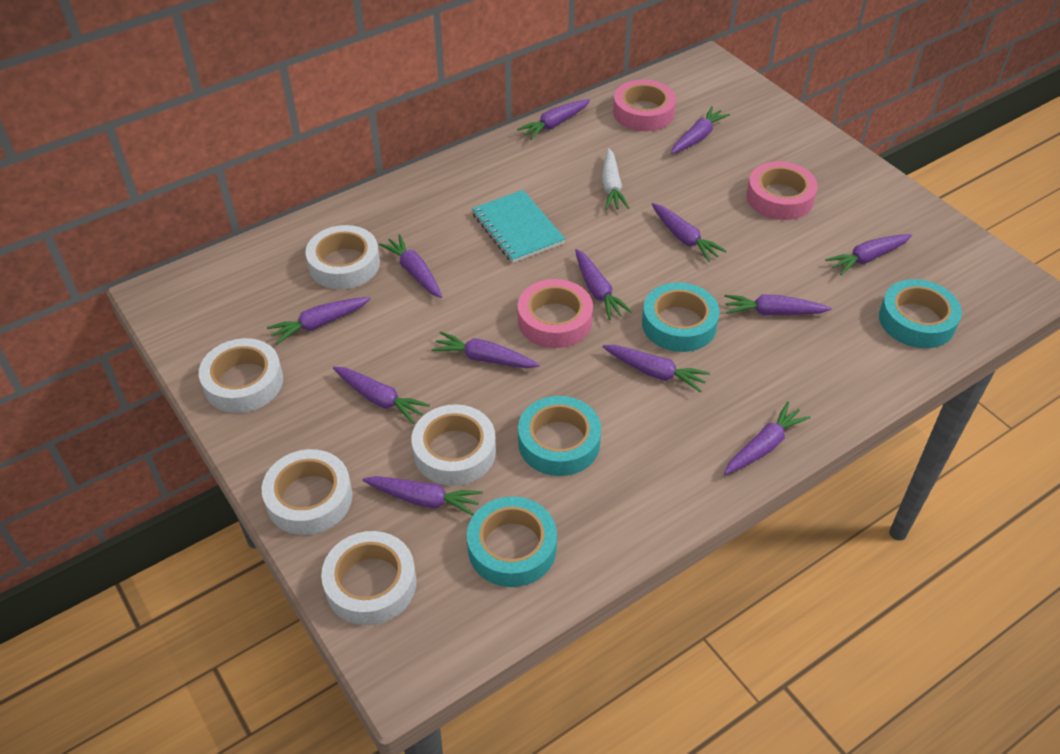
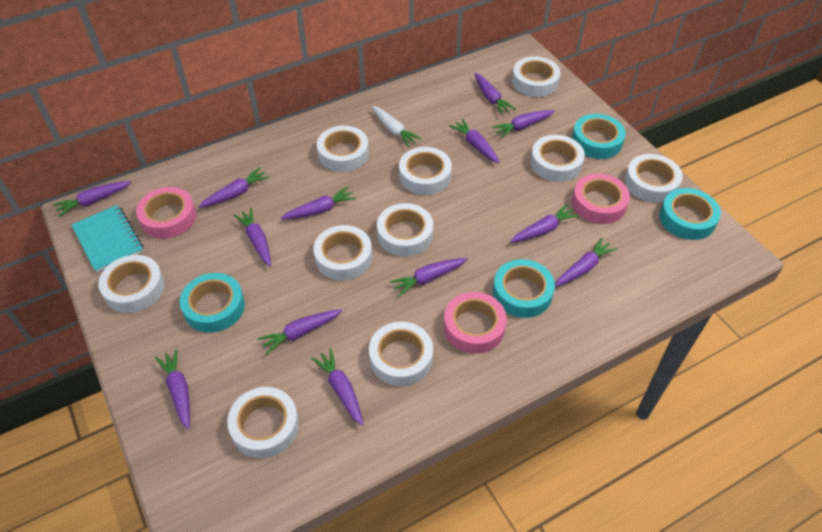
white tape: 5 -> 10

